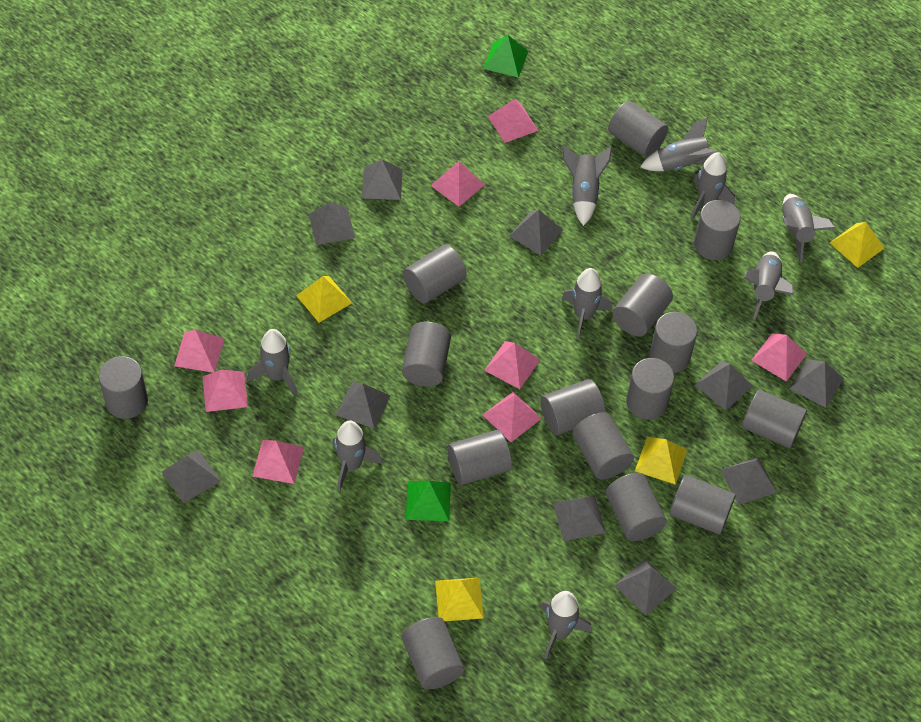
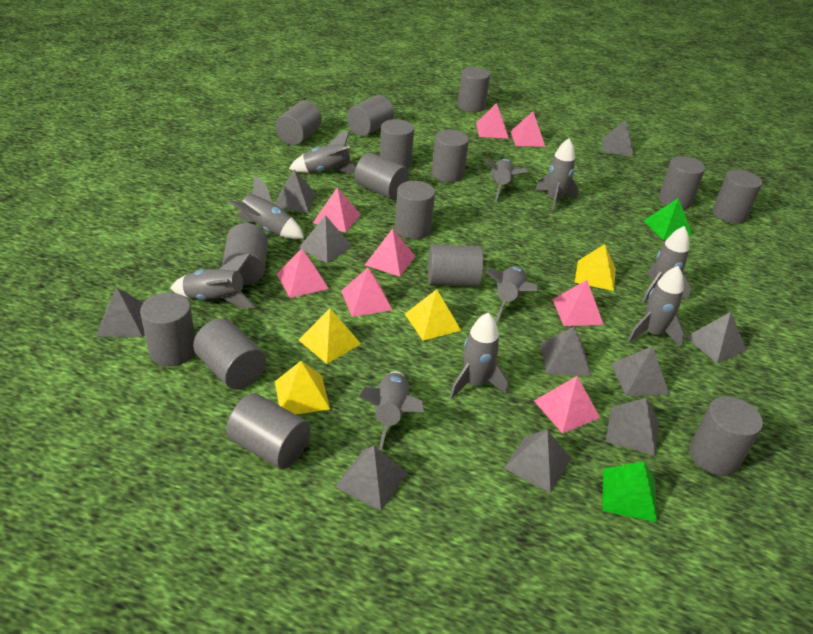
grey rocket: 9 -> 10

